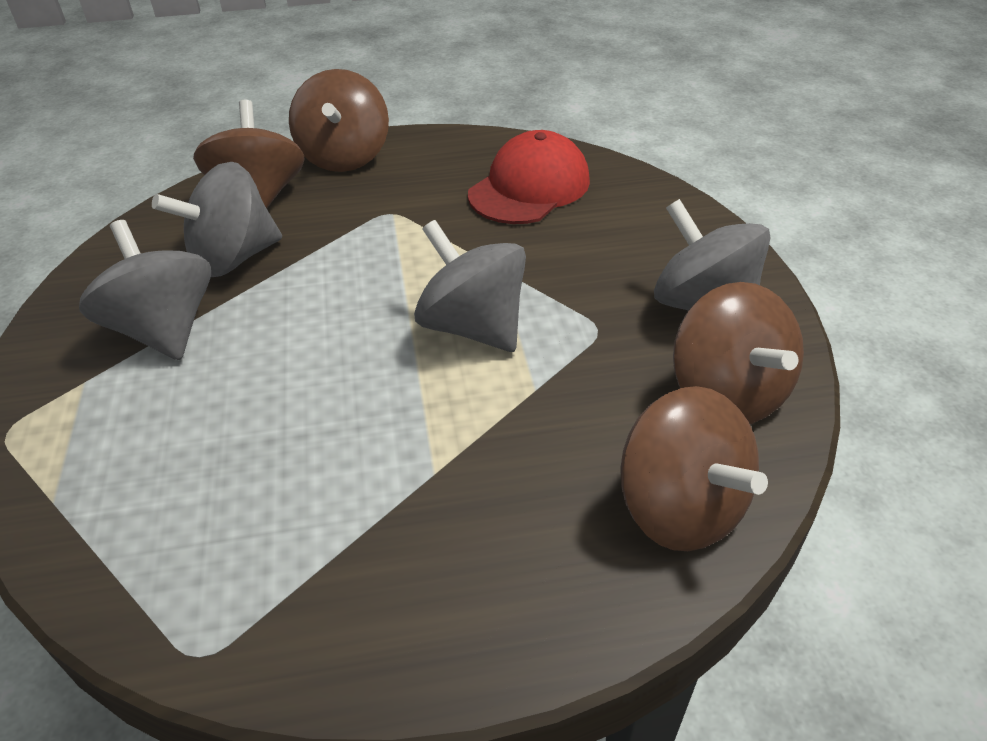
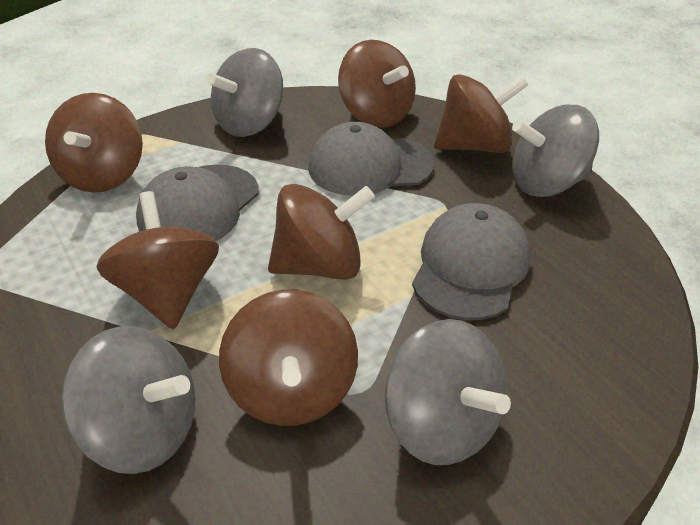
brown spinning top: 4 -> 6
grey cap: 0 -> 3
red cap: 1 -> 0

